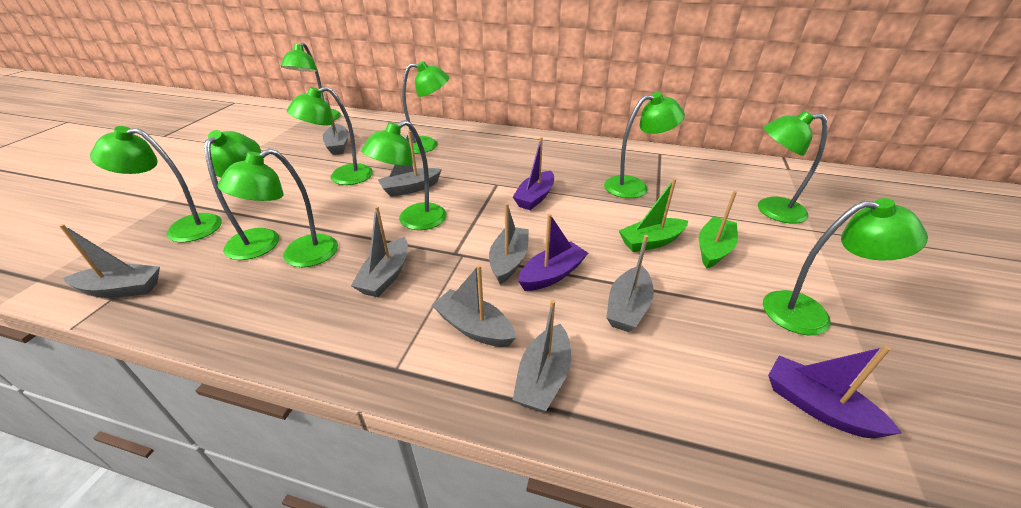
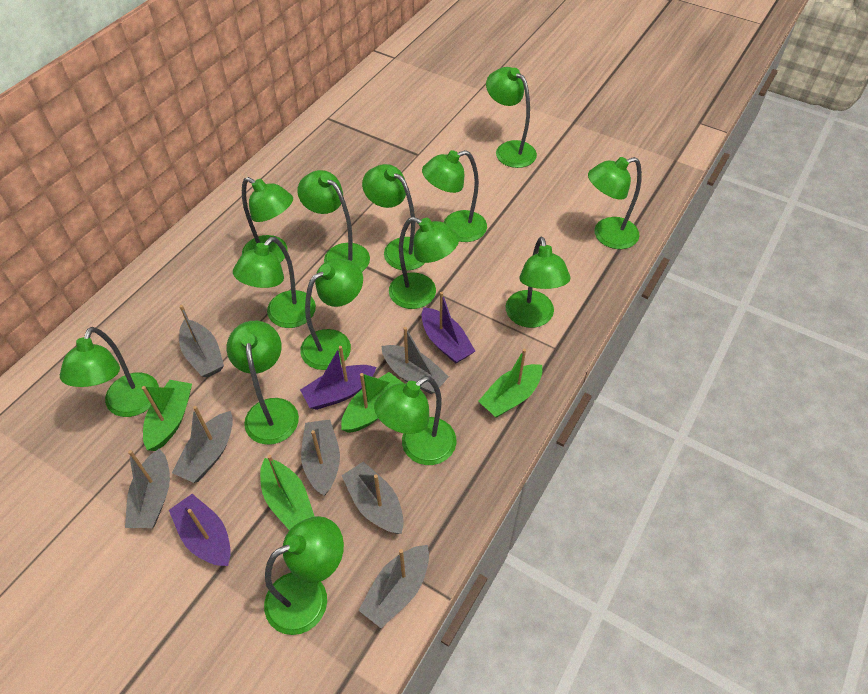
green boat: 2 -> 4
green lamp: 10 -> 14
grey boat: 8 -> 7

